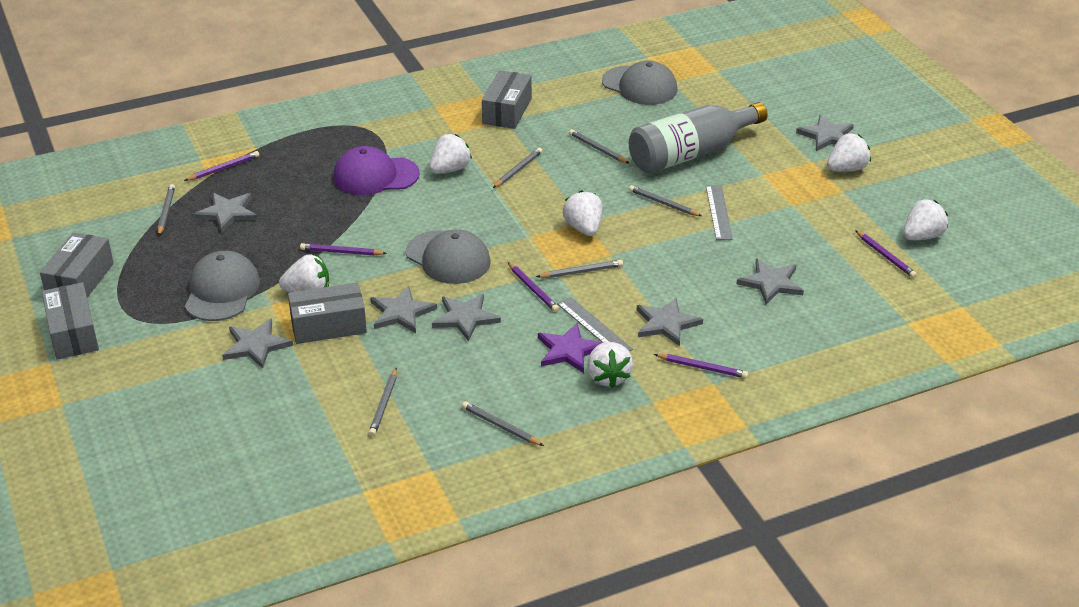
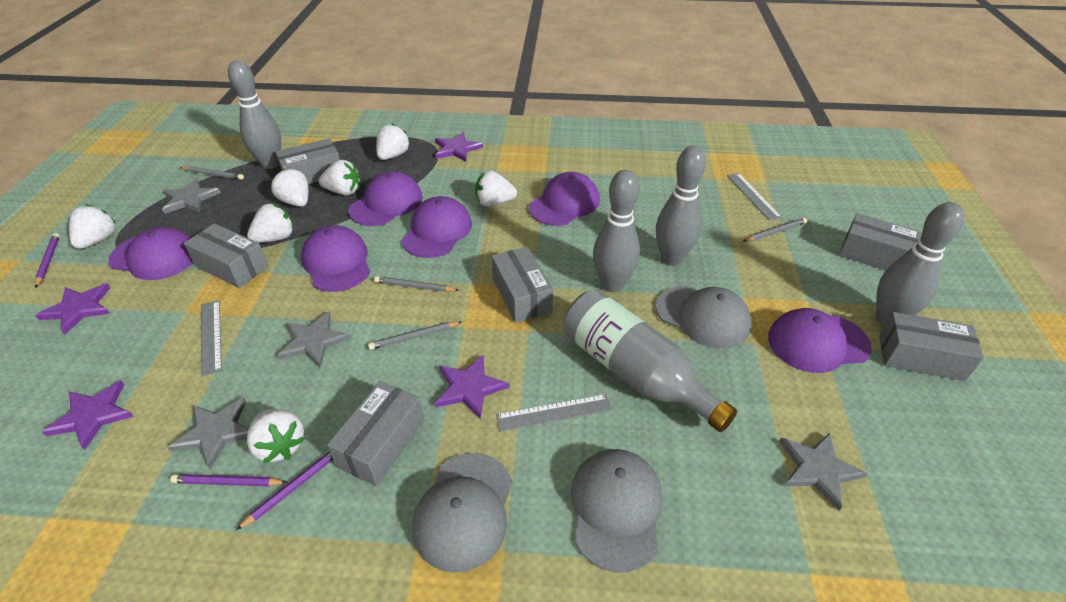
grey bowling pin: 0 -> 4
grey box: 4 -> 6
grey pencil: 7 -> 4
grey ruler: 2 -> 3
grey star: 7 -> 4
purple cap: 1 -> 6
purple pencil: 5 -> 3
purple star: 1 -> 4
white strawberry: 6 -> 7

